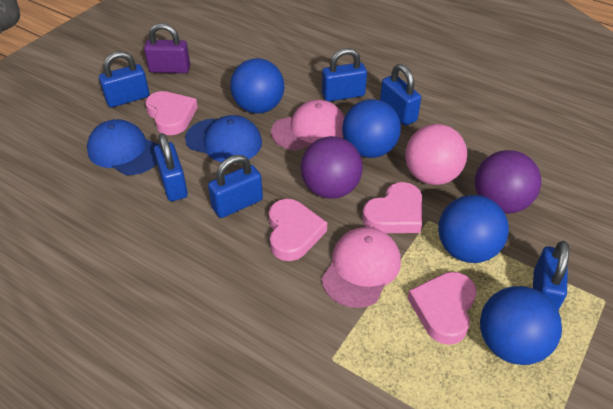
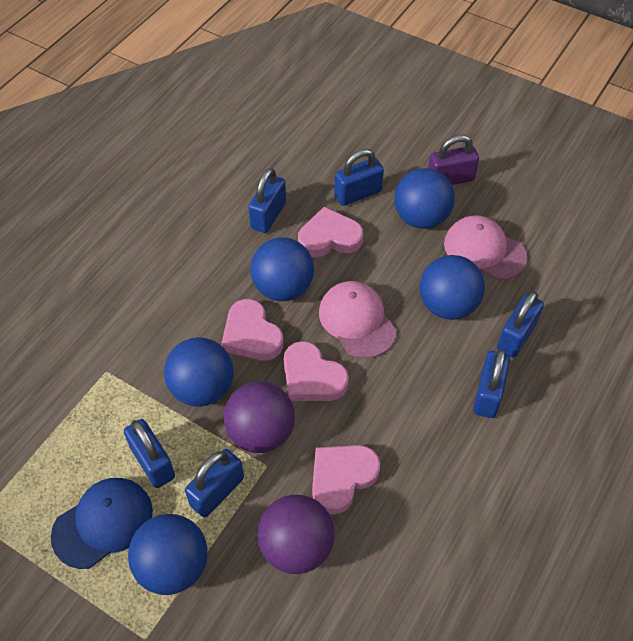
blue ball: 4 -> 5
blue cap: 2 -> 1
pink ball: 1 -> 0

